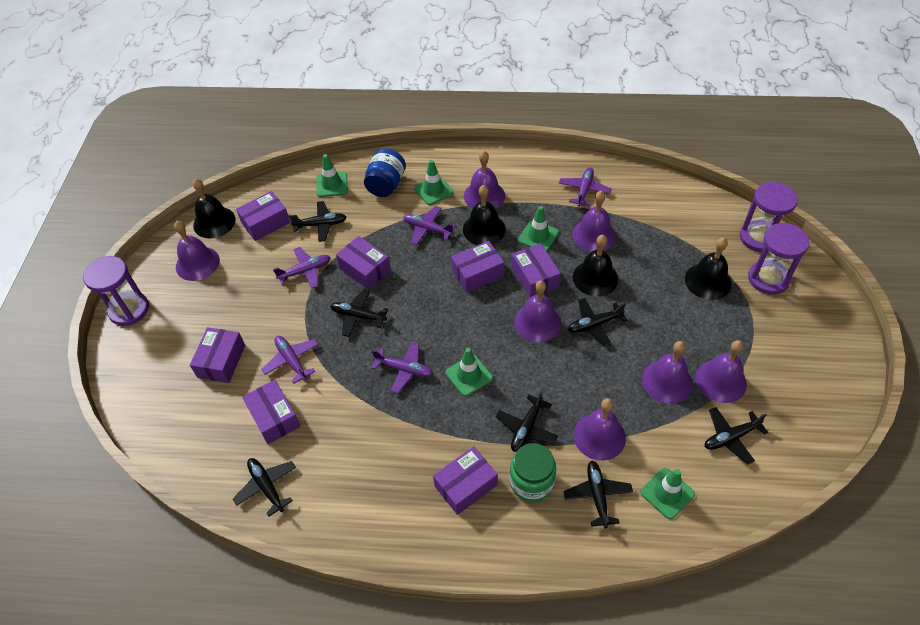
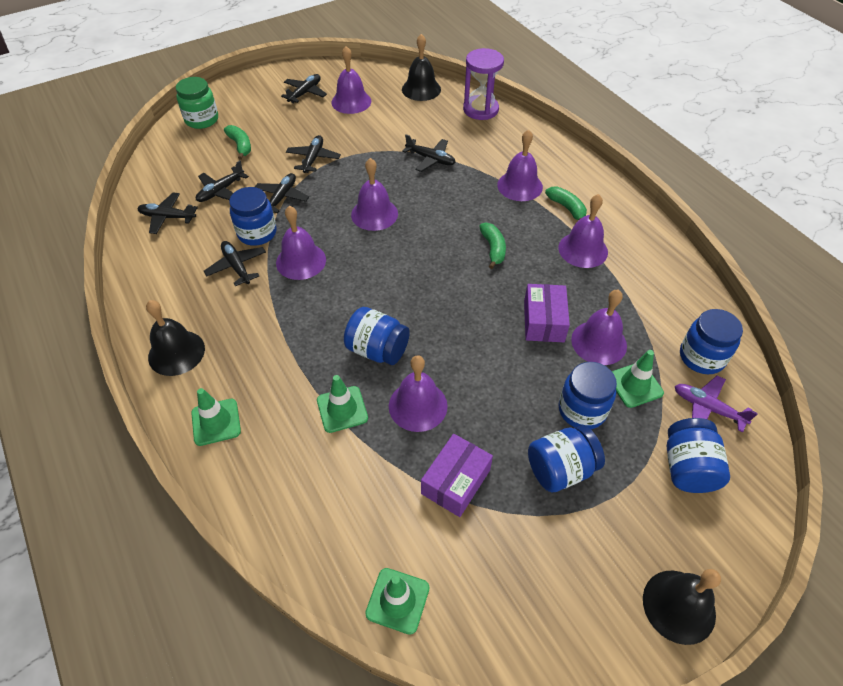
black bell: 4 -> 3
blue jar: 1 -> 6
green banana: 0 -> 3
green traffic cone: 5 -> 4
purple box: 7 -> 2
purple hourglass: 3 -> 1
purple plane: 5 -> 1

